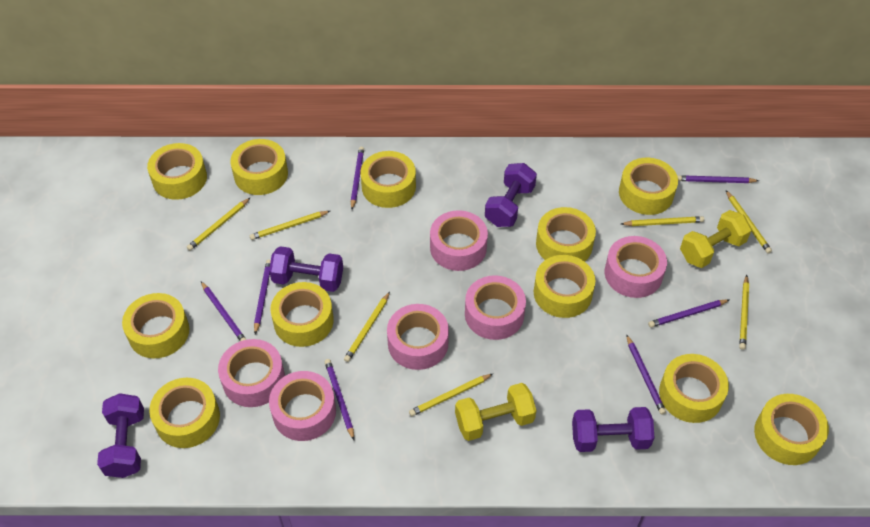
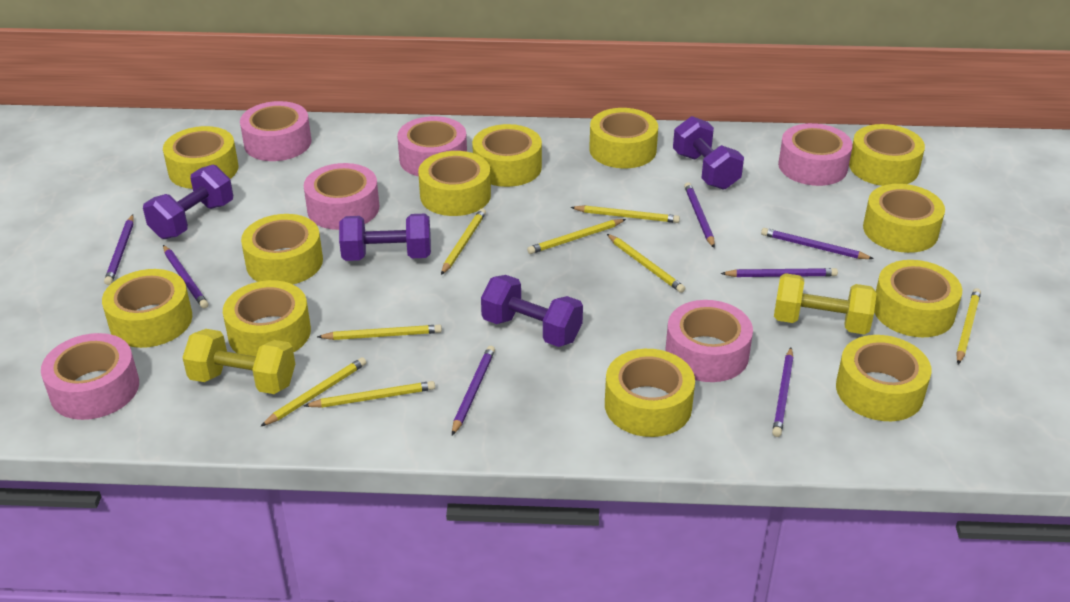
yellow pencil: 7 -> 8
yellow tape: 11 -> 12

